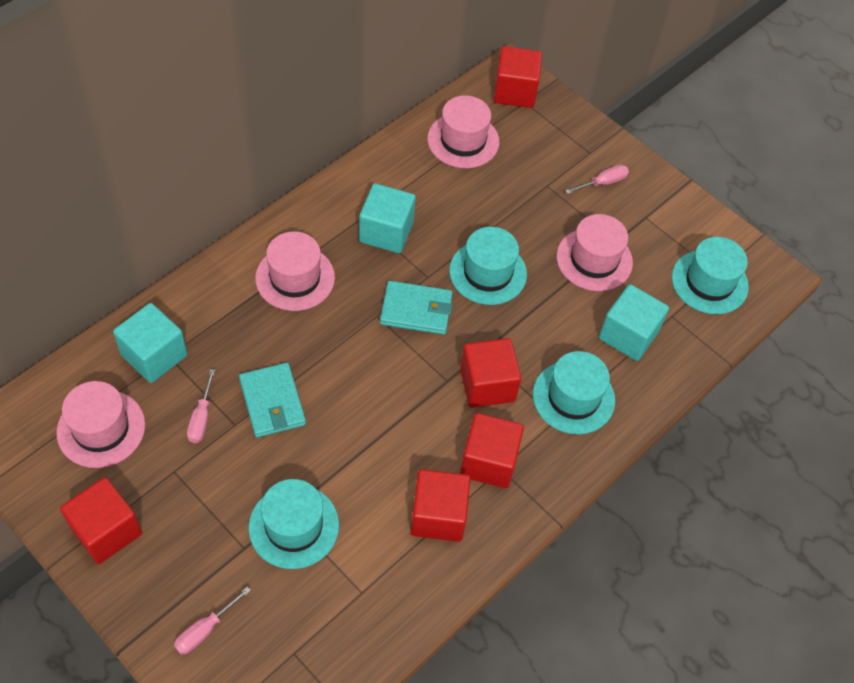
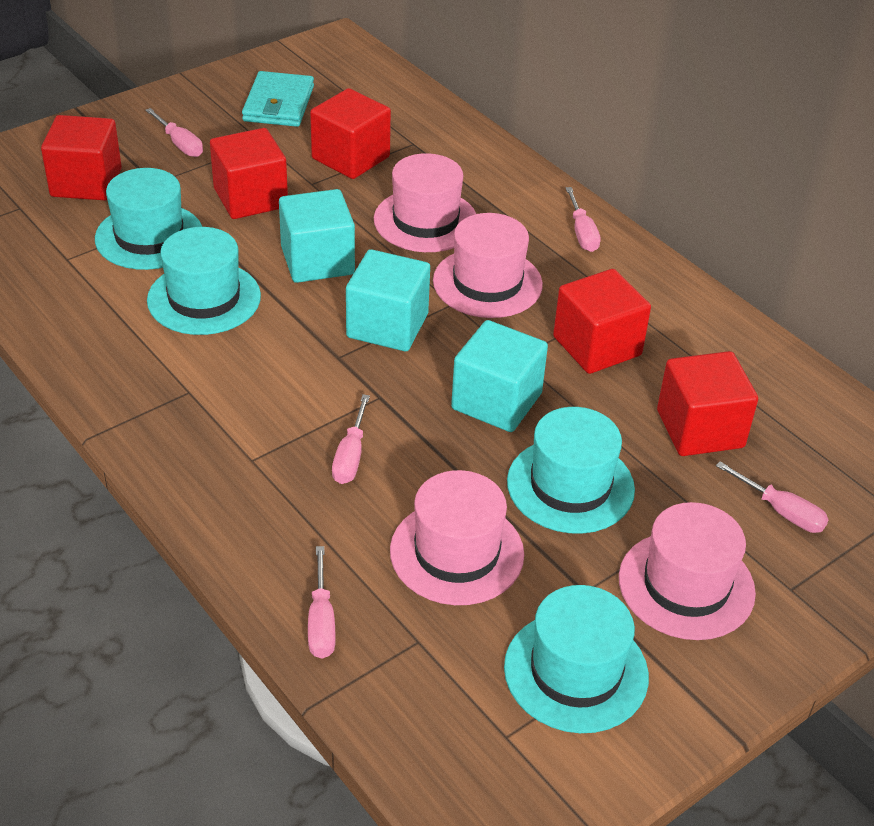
pink screwdriver: 3 -> 5
turquoise wallet: 2 -> 1

